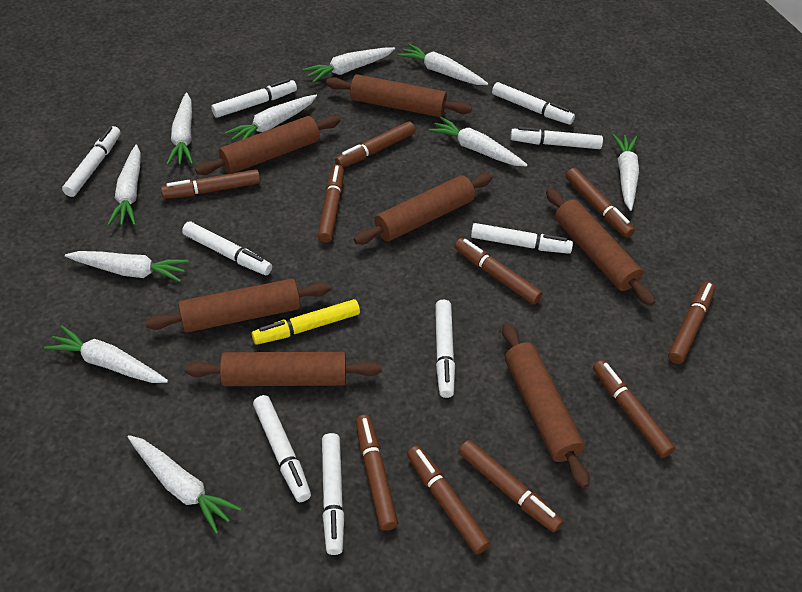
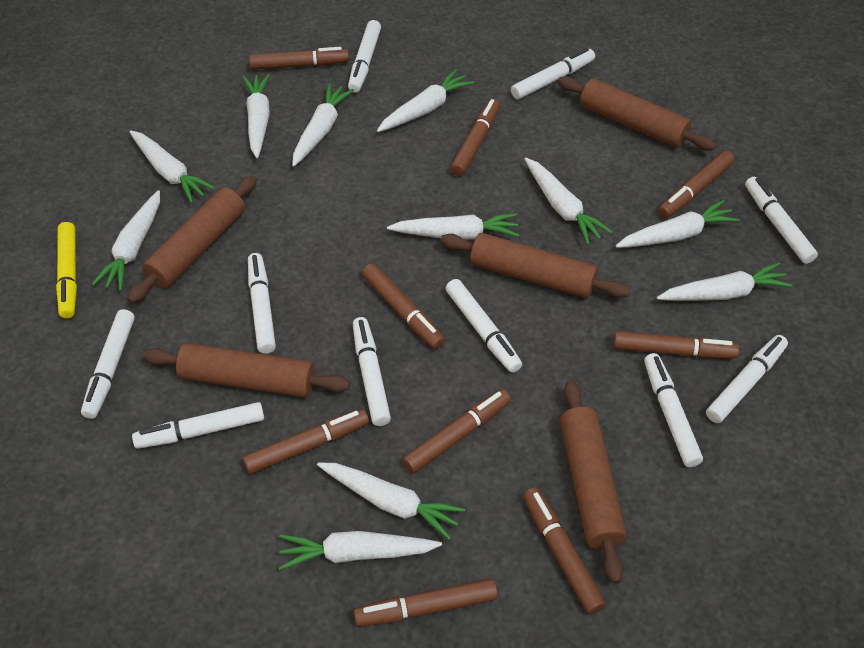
brown marker: 10 -> 9
brown rolling pin: 7 -> 5
white carrot: 10 -> 11
white marker: 9 -> 10

